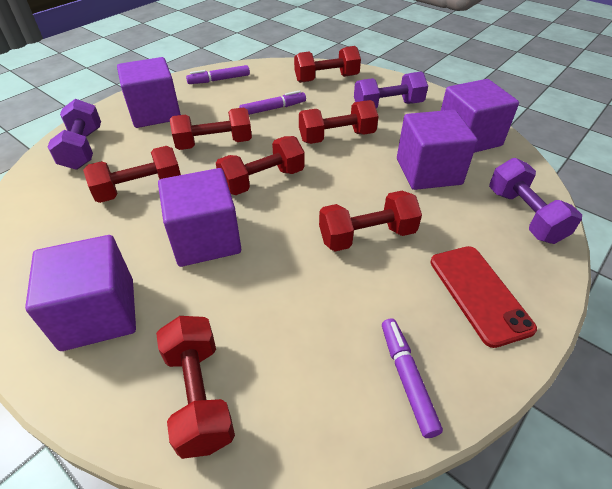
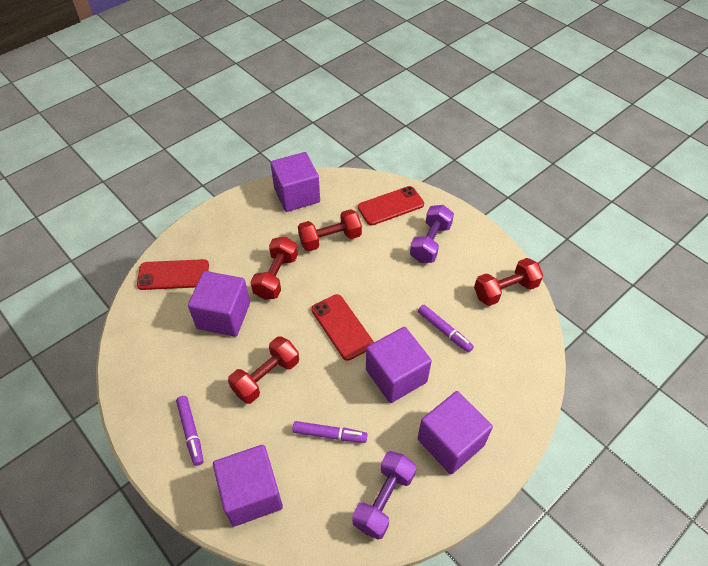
purple dumbbell: 3 -> 2
red dumbbell: 7 -> 4
red phone: 1 -> 3

